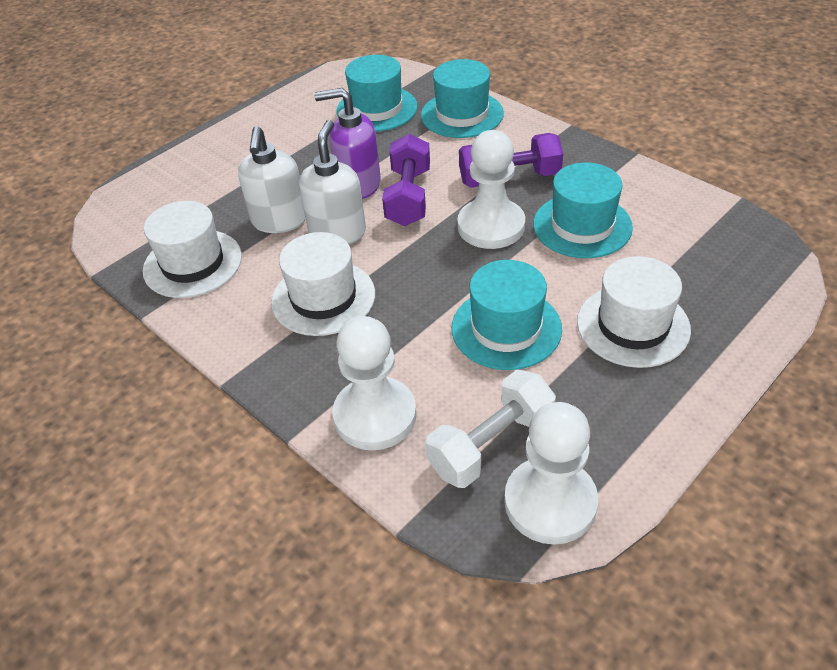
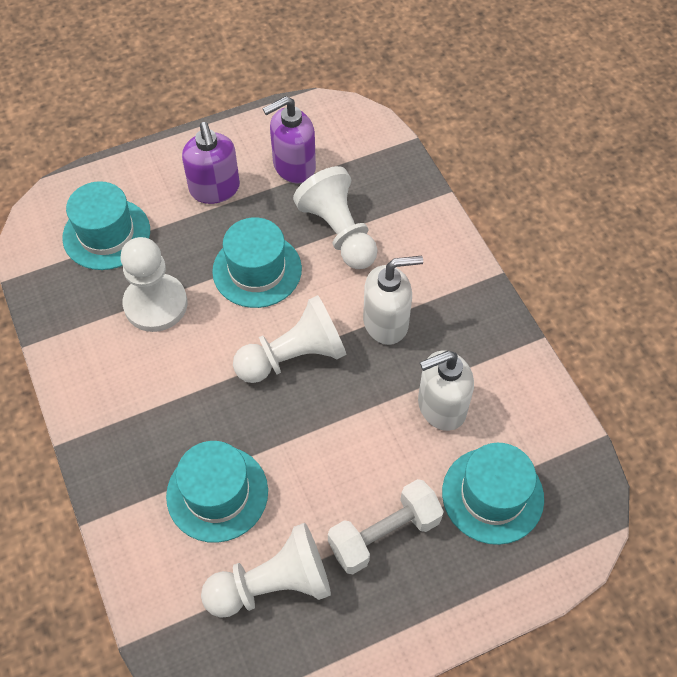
purple dumbbell: 2 -> 0
purple soap dispenser: 1 -> 2
white hat: 3 -> 0
white pawn: 3 -> 4

